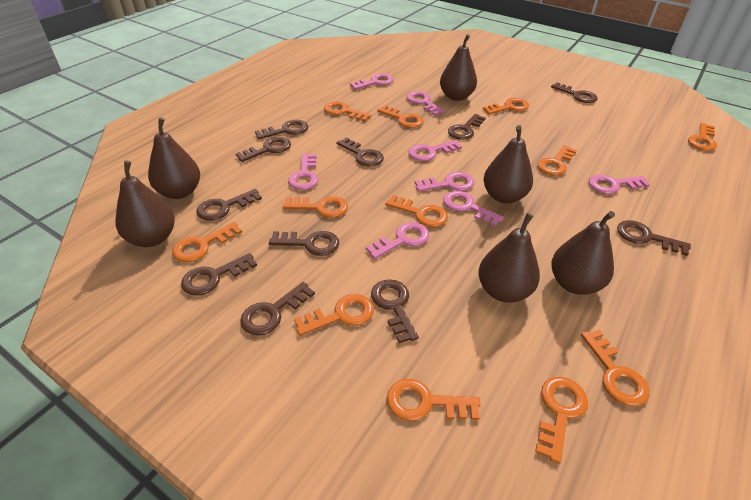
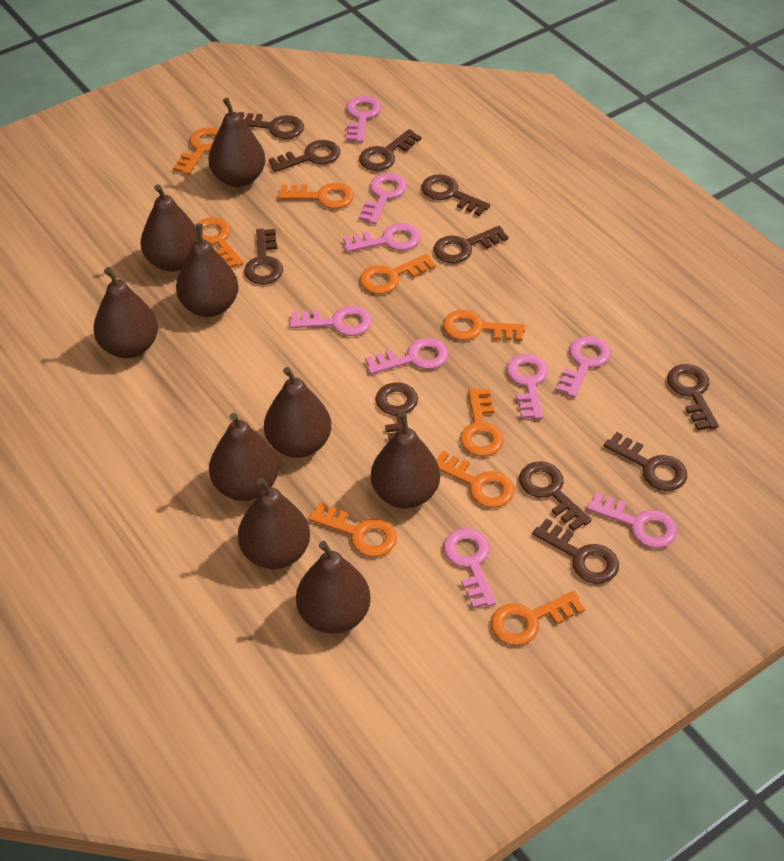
brown pear: 6 -> 9
orange key: 12 -> 9
pink key: 8 -> 9

